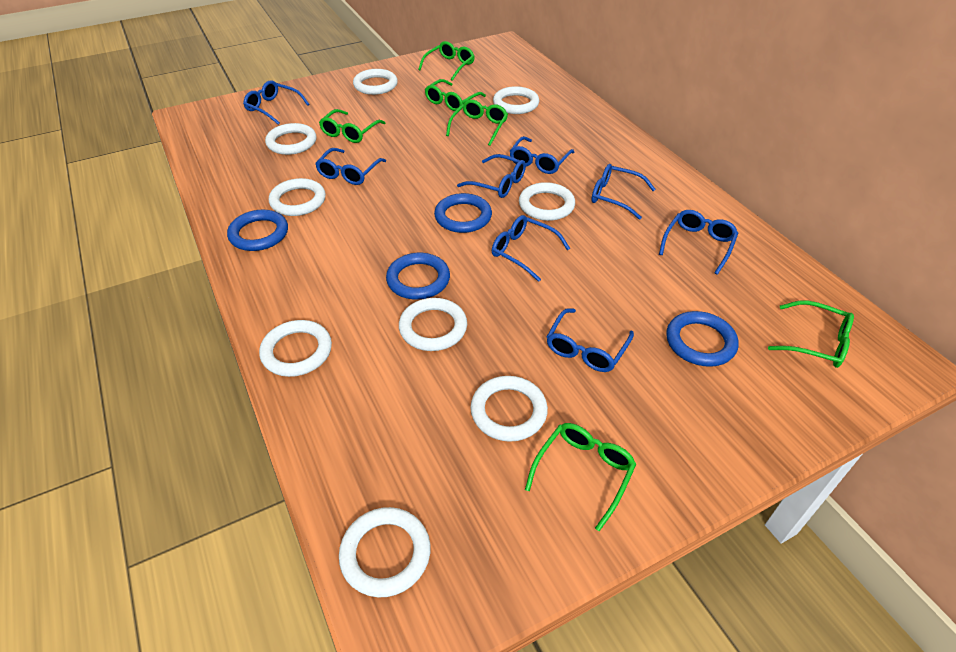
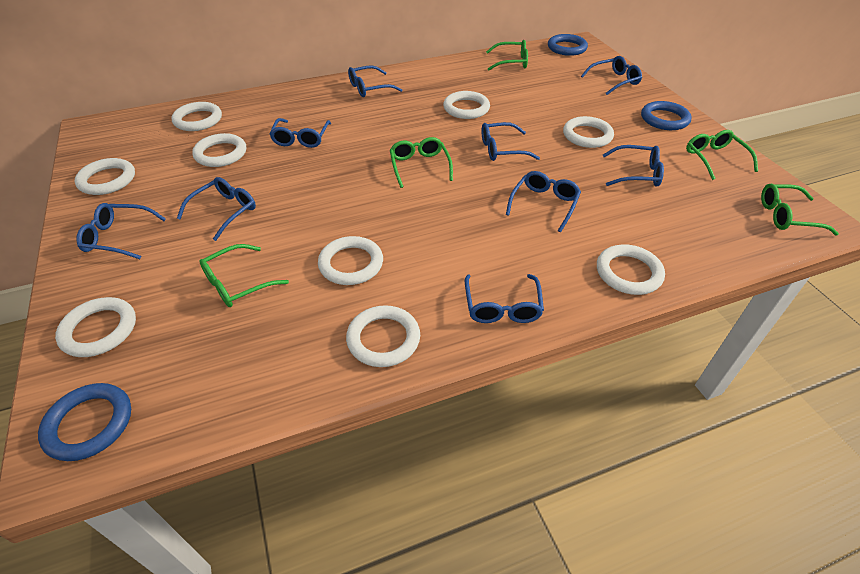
blue glasses: 8 -> 9
blue ring: 4 -> 3
green glasses: 6 -> 5

